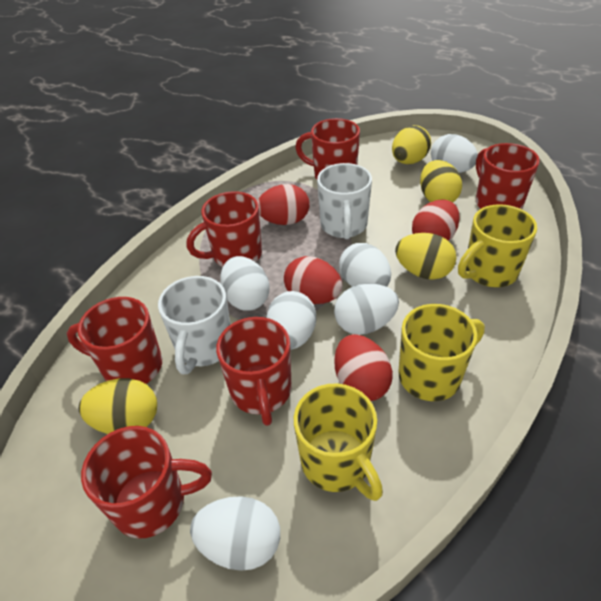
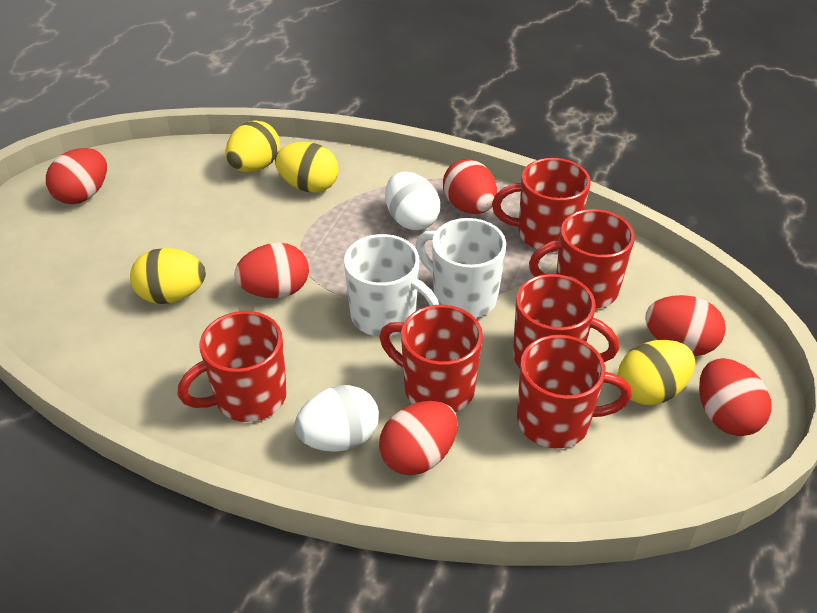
red egg: 4 -> 6
white egg: 6 -> 2
yellow mug: 3 -> 0

